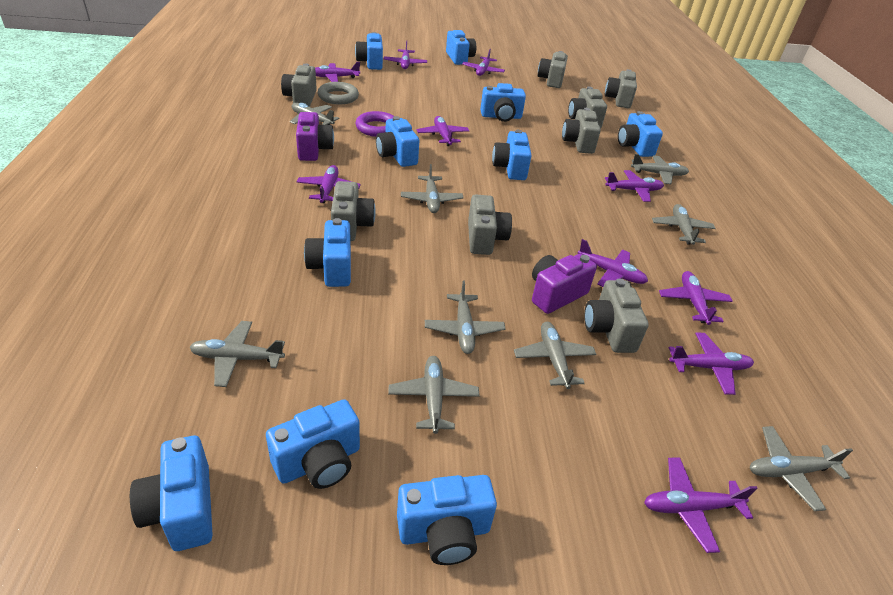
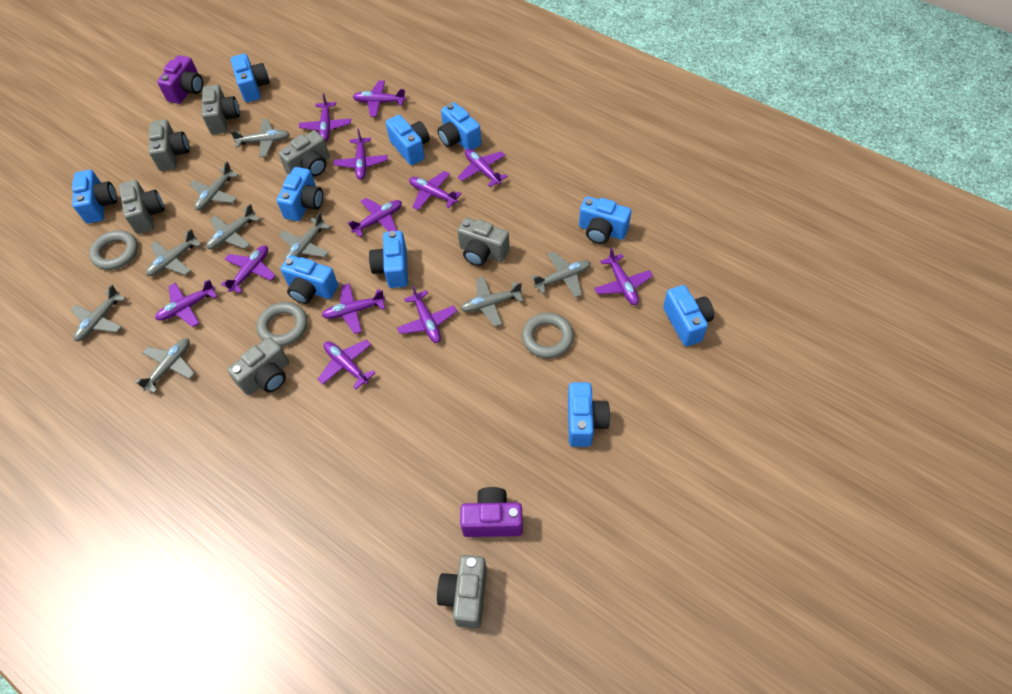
grey camera: 8 -> 7
grey ring: 1 -> 3
purple plane: 10 -> 12
purple ring: 1 -> 0

